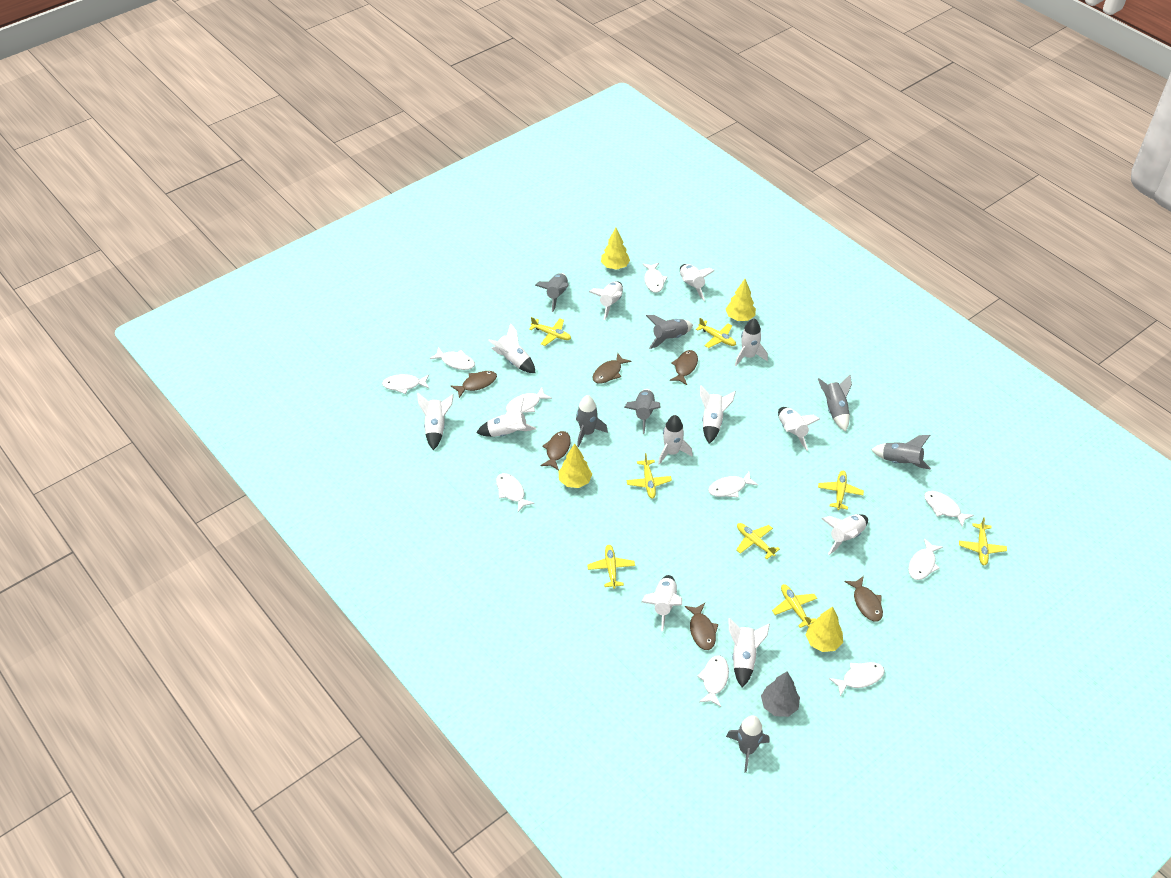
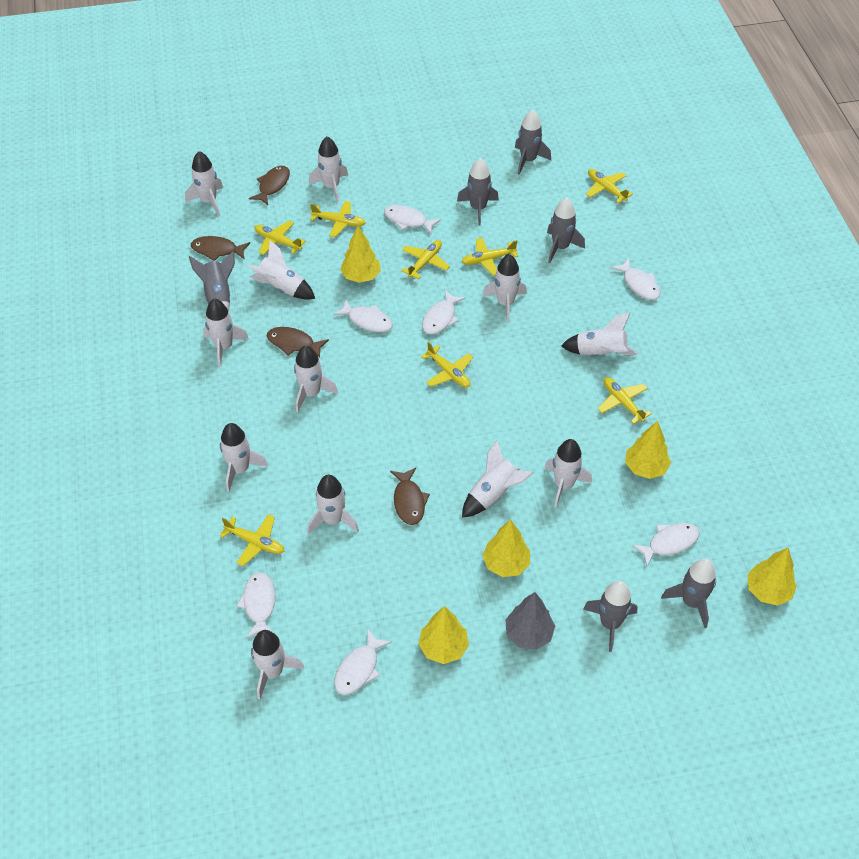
brown fish: 6 -> 4
grey rocket: 7 -> 6
white fish: 10 -> 7
yellow tree: 4 -> 5

